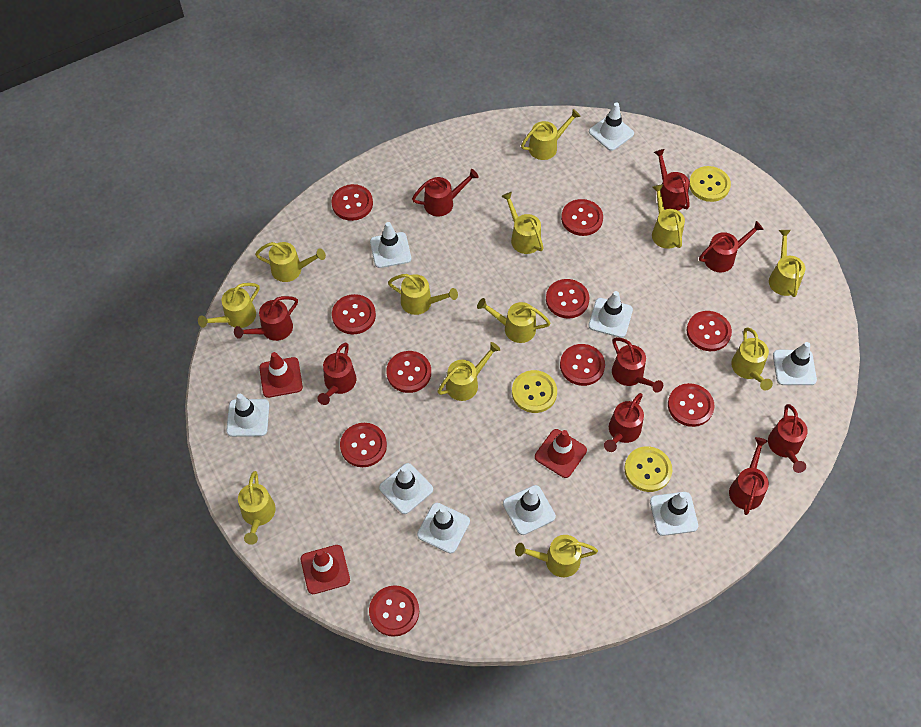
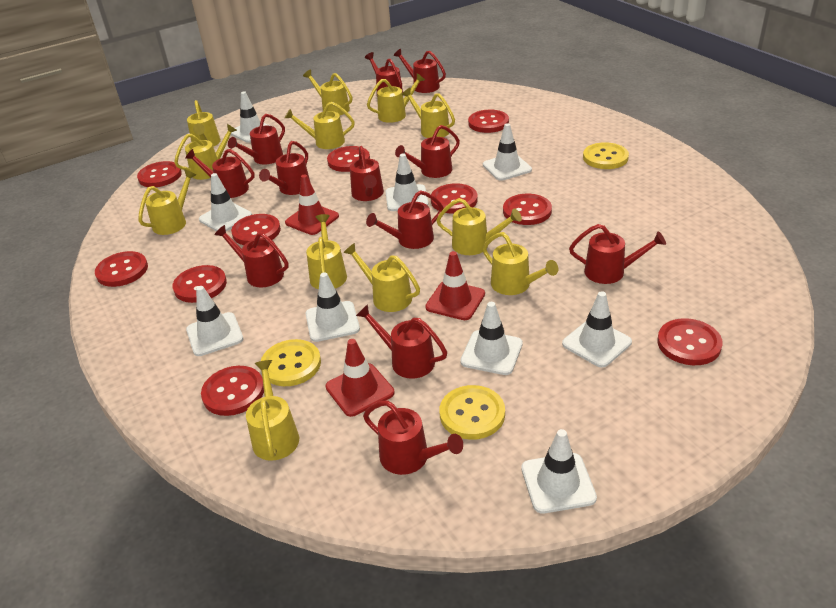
red watering can: 9 -> 12

